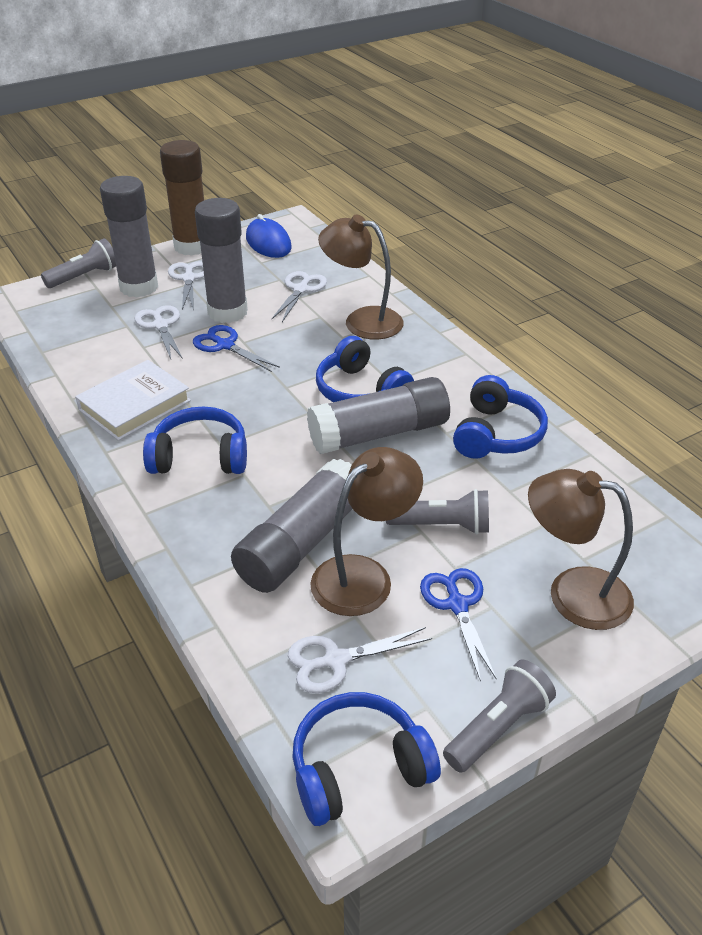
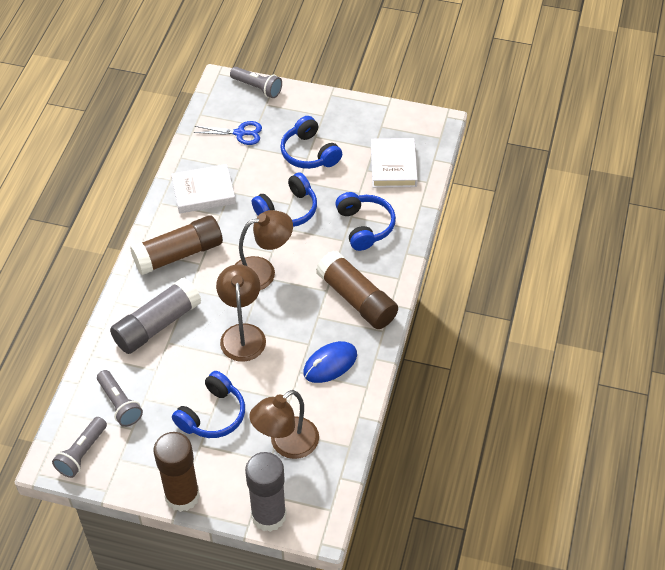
blue scissors: 2 -> 1
brown glue stick: 1 -> 3
grey glue stick: 4 -> 2
white book: 1 -> 2
white scissors: 4 -> 0

